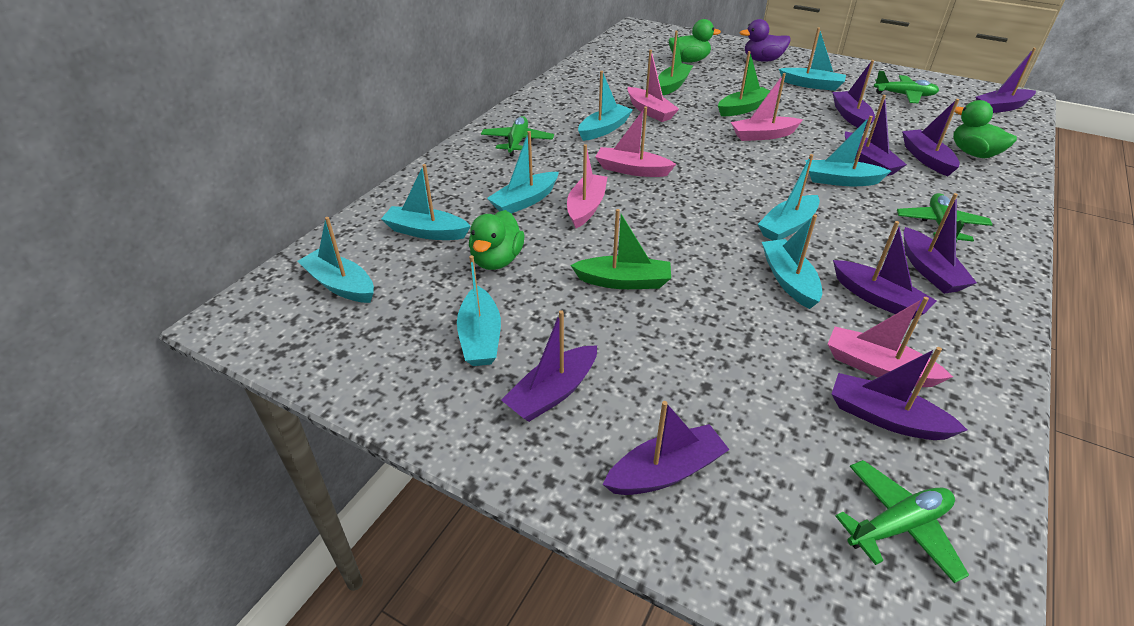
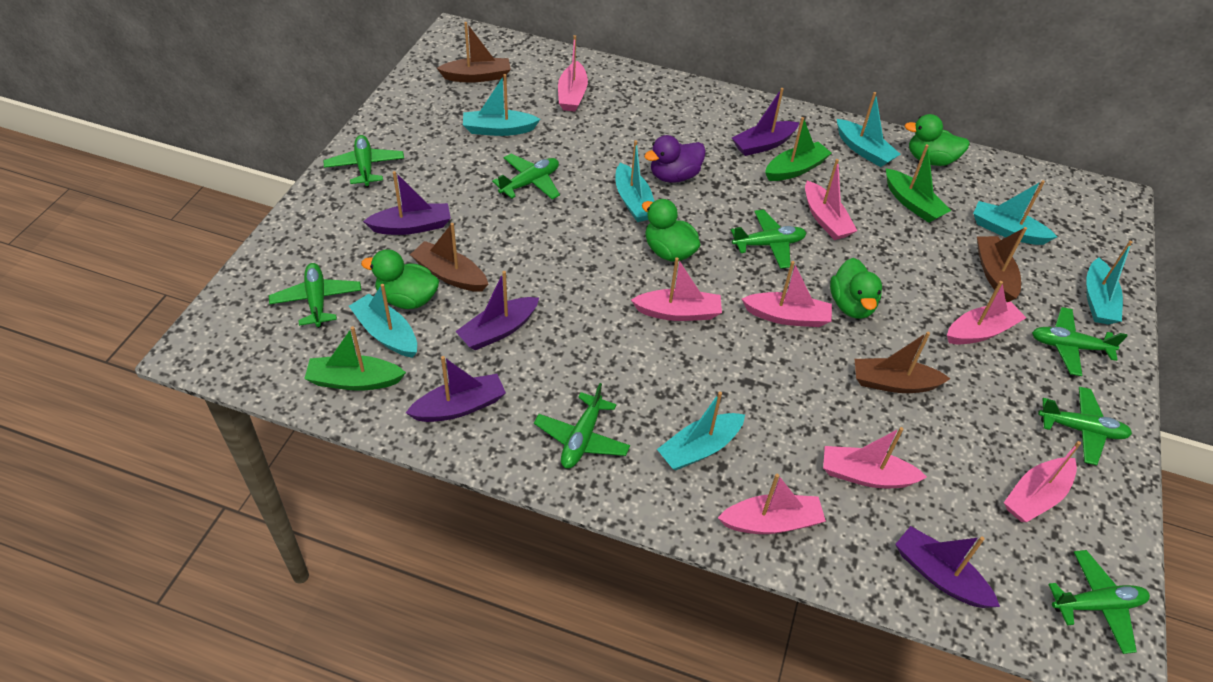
brown boat: 0 -> 4
green duck: 3 -> 4
green plane: 4 -> 8
pink boat: 5 -> 8
purple boat: 9 -> 5
turquoise boat: 9 -> 7

